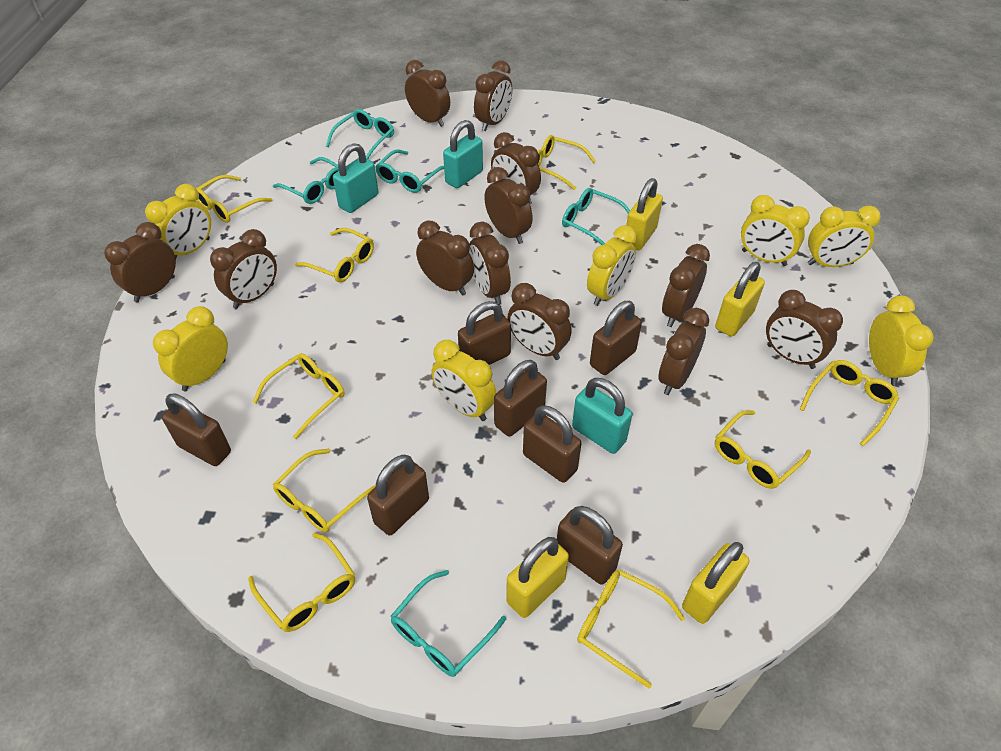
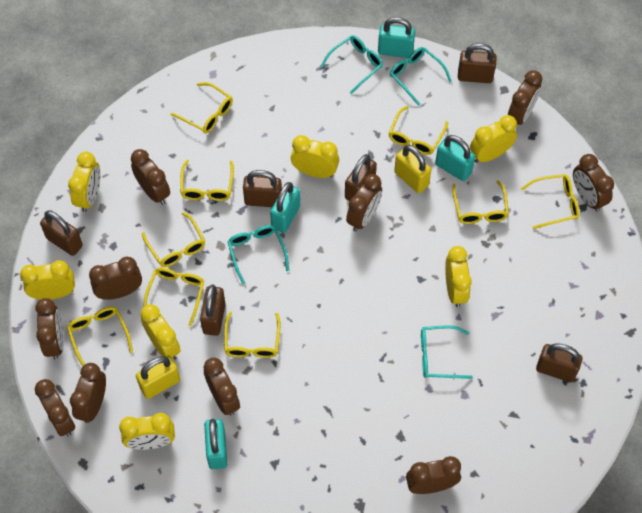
brown clock: 12 -> 10
brown padlock: 7 -> 6
turquoise glasses: 5 -> 4
turquoise padlock: 3 -> 4
yellow padlock: 4 -> 2

